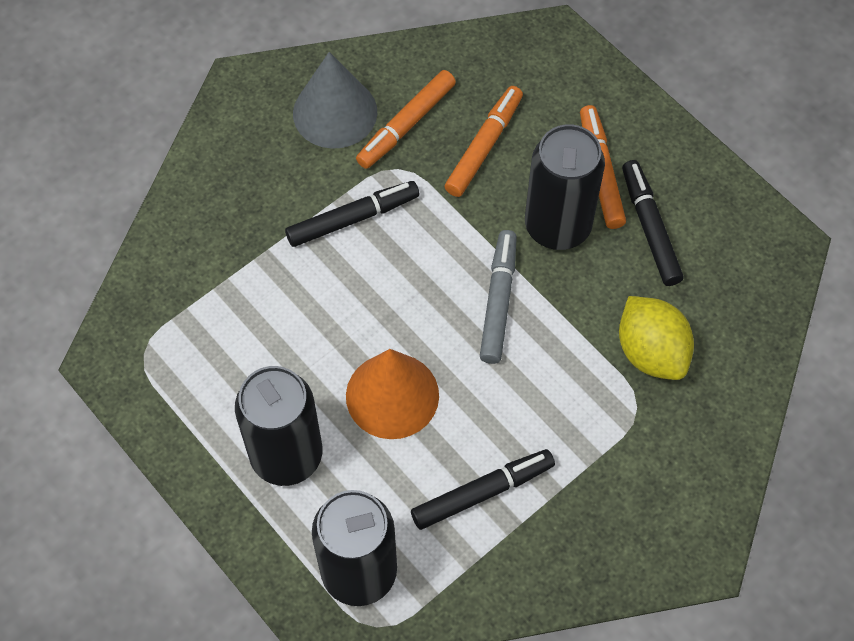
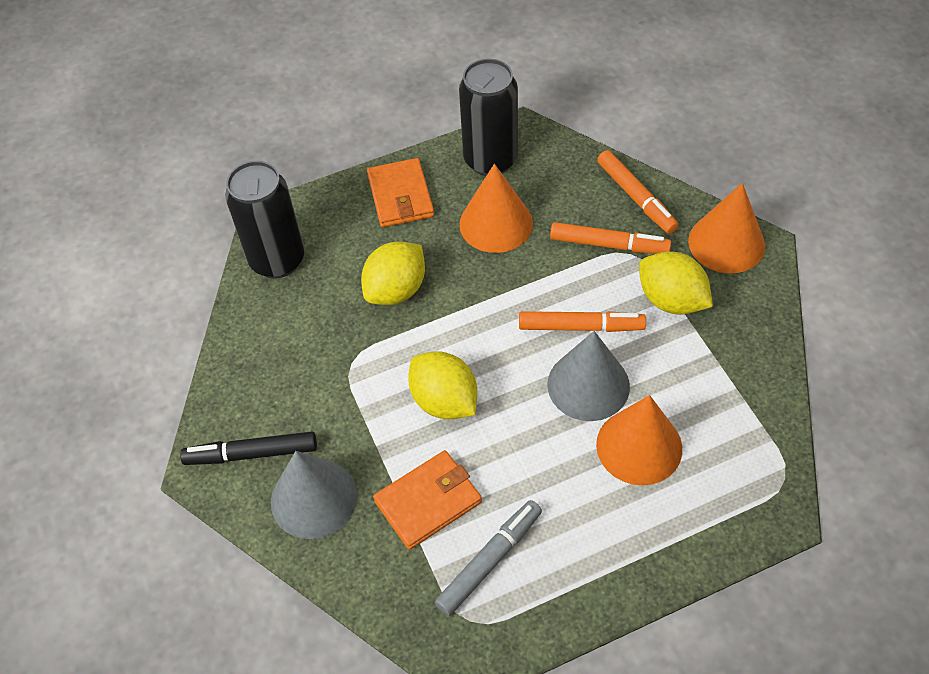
black can: 3 -> 2
black marker: 3 -> 1
grey cone: 1 -> 2
orange cone: 1 -> 3
orange wallet: 0 -> 2
yellow lemon: 1 -> 3

